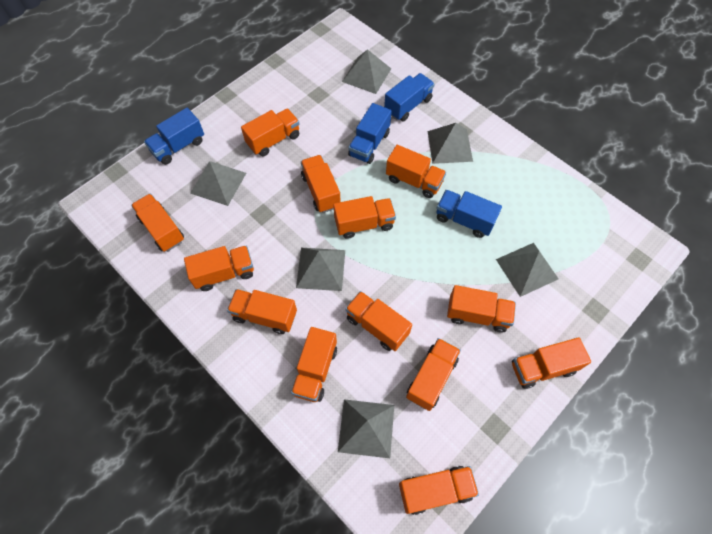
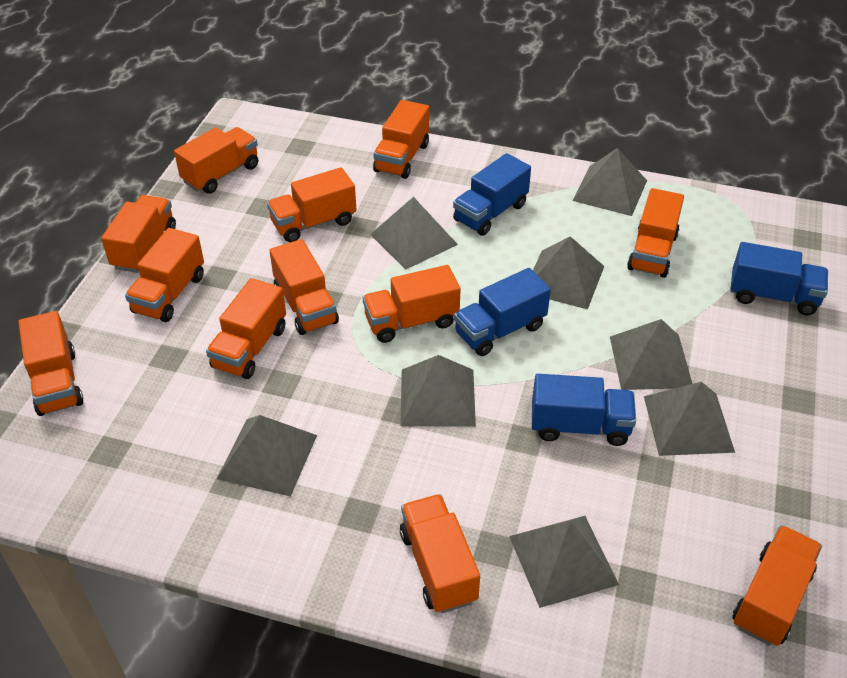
grey pyramid: 6 -> 8
orange truck: 13 -> 12

